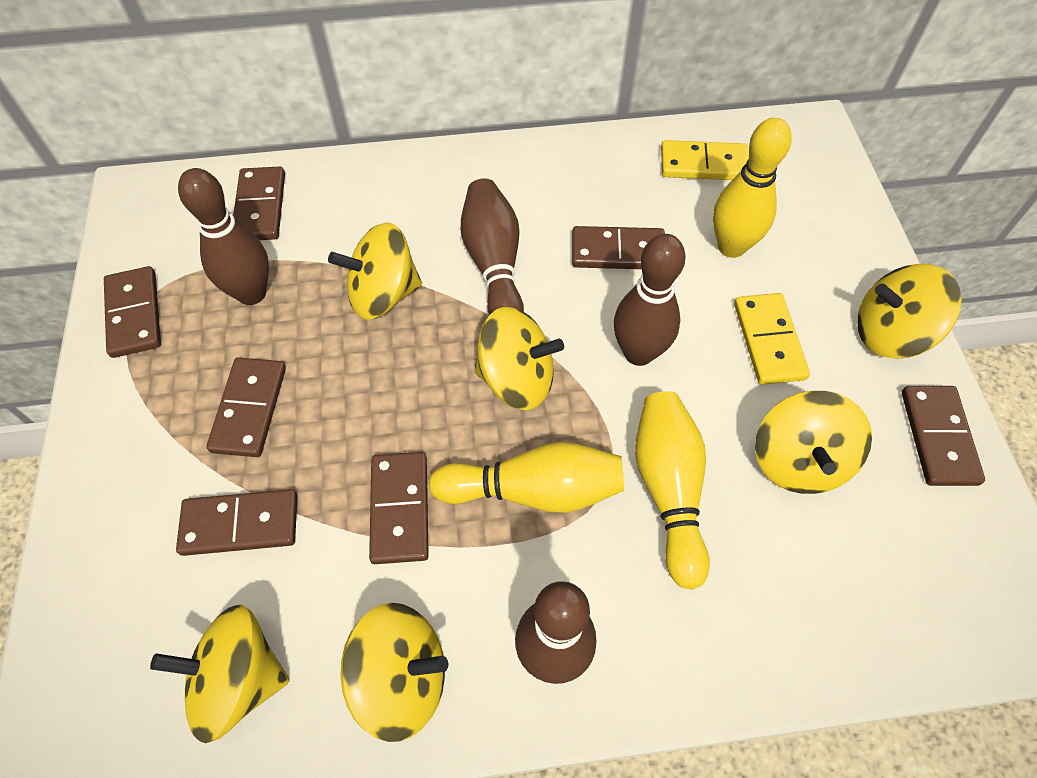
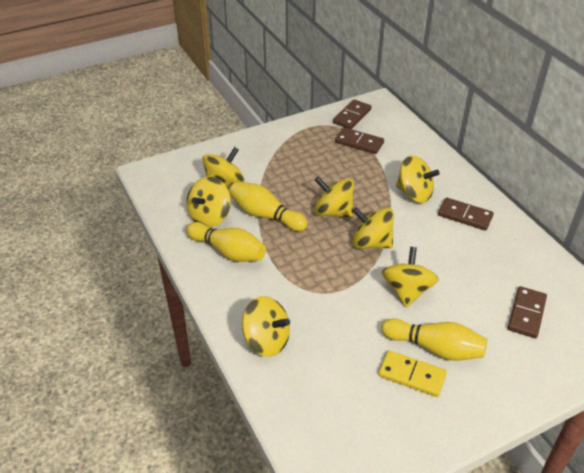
brown bowling pin: 4 -> 0
brown domino: 7 -> 4
yellow domino: 2 -> 1
yellow spinning top: 6 -> 7

